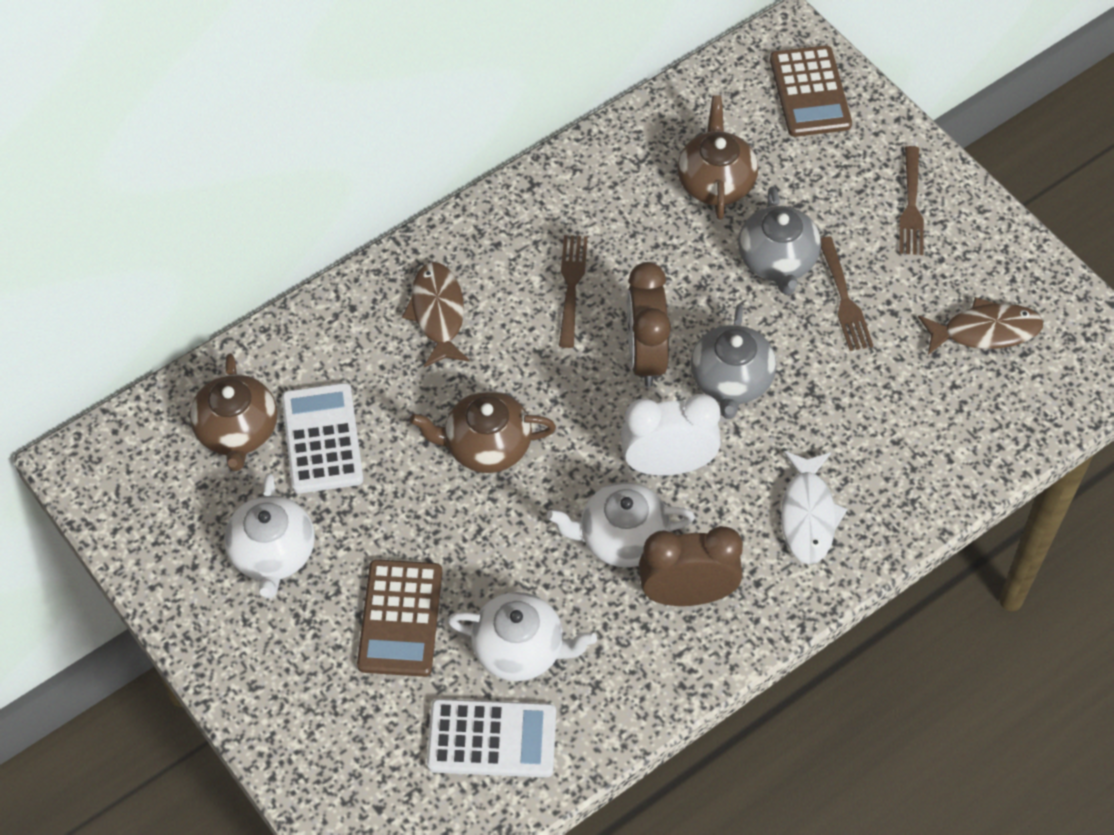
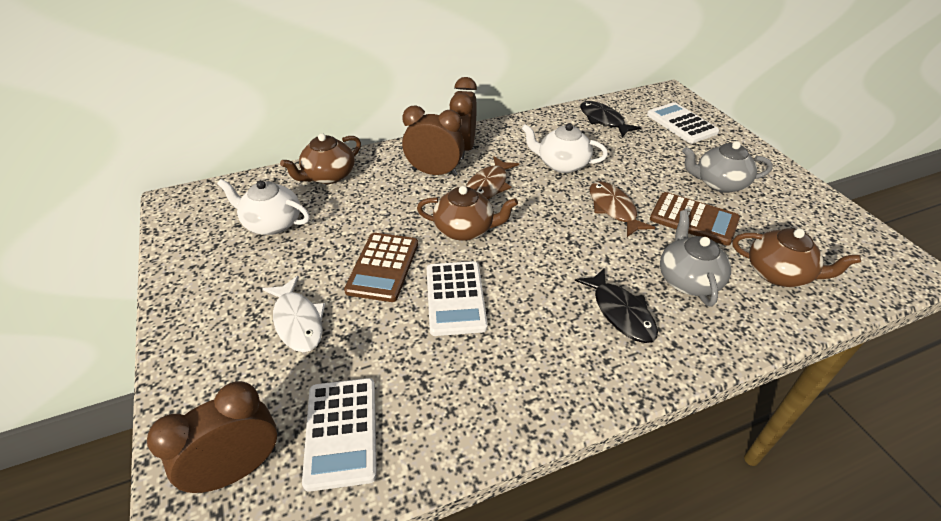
black fish: 0 -> 2
brown clock: 2 -> 3
brown fork: 3 -> 0
white calculator: 2 -> 3
white clock: 1 -> 0
white teapot: 3 -> 2

